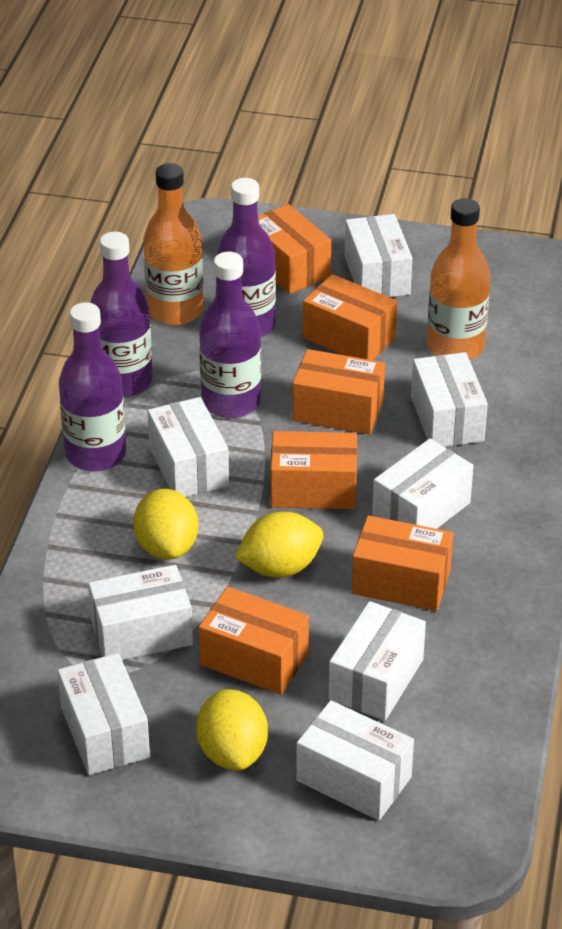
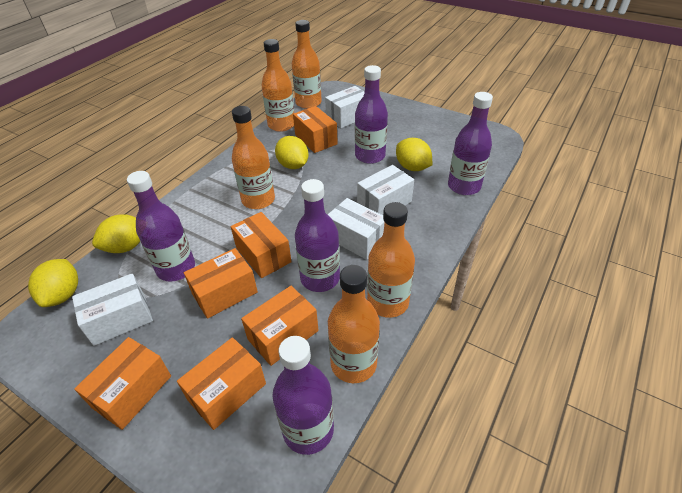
orange bottle: 2 -> 5
purple bottle: 4 -> 5
white box: 8 -> 4
yellow lemon: 3 -> 4

